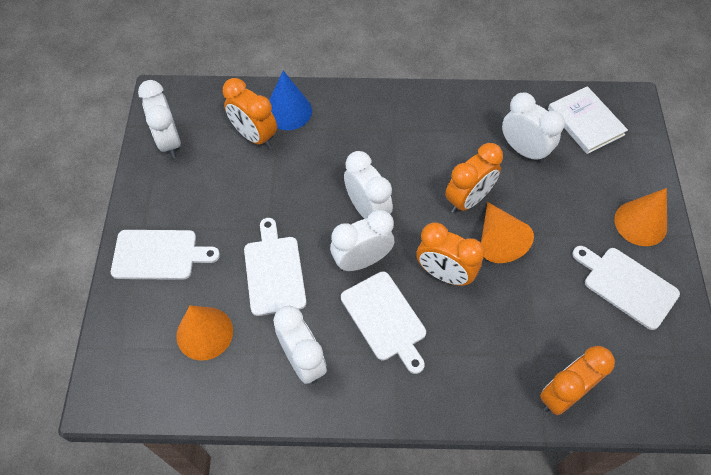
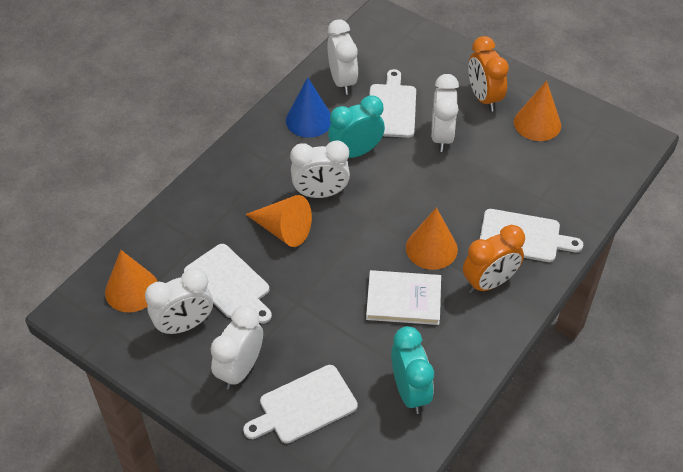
orange clock: 4 -> 2
orange cone: 3 -> 4
turquoise clock: 0 -> 2

